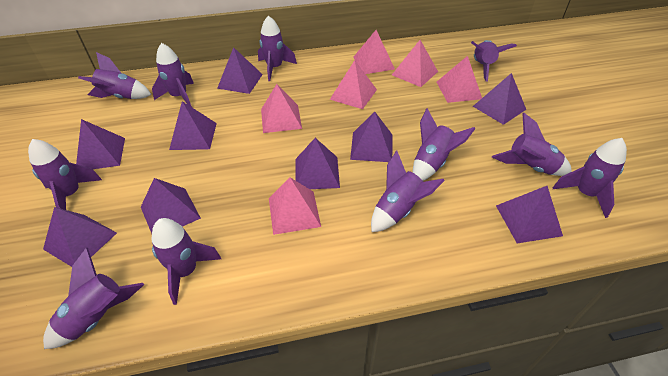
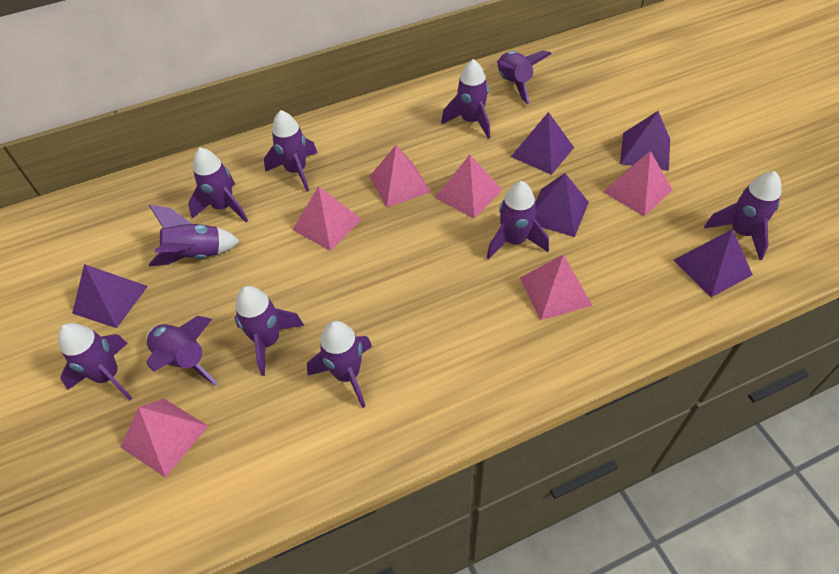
purple pyramid: 9 -> 5

